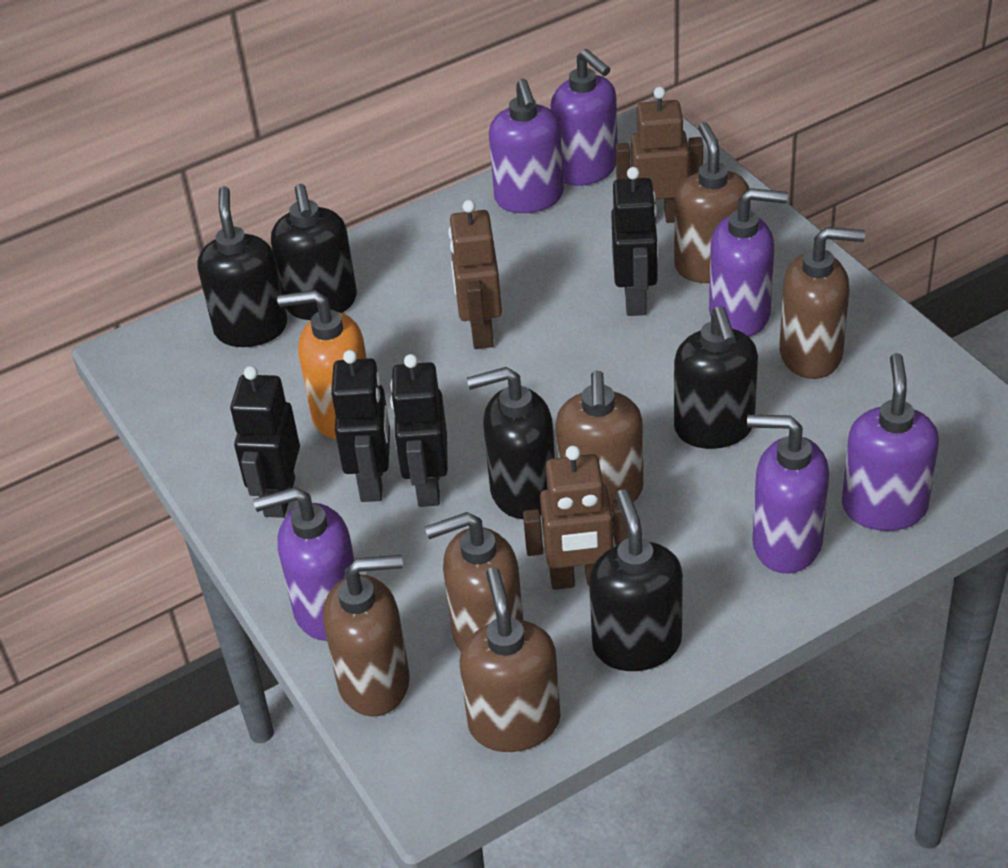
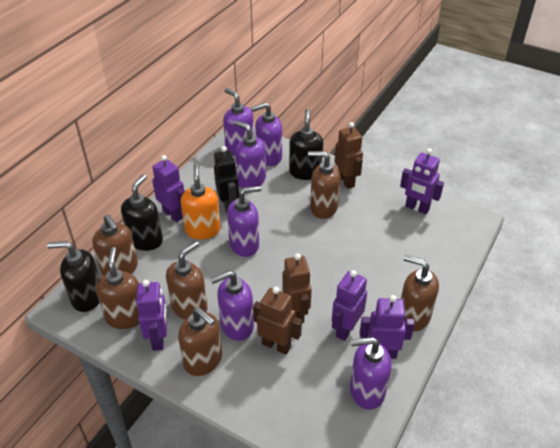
black robot: 4 -> 1
black soap dispenser: 5 -> 3
purple robot: 0 -> 5

